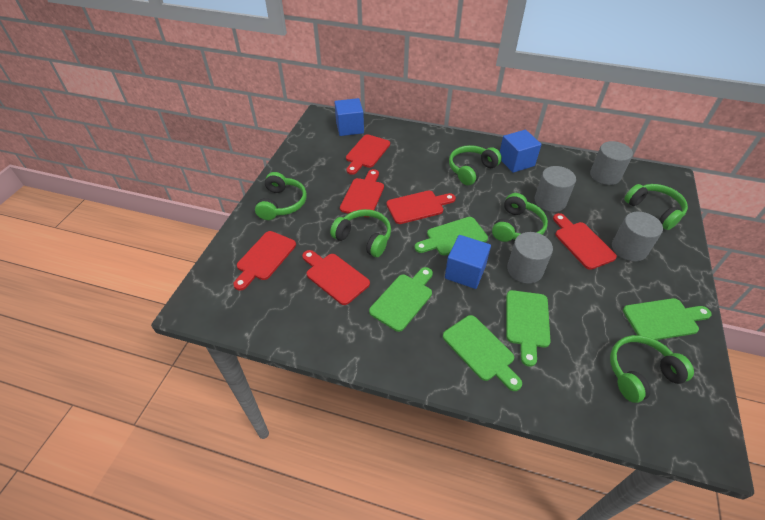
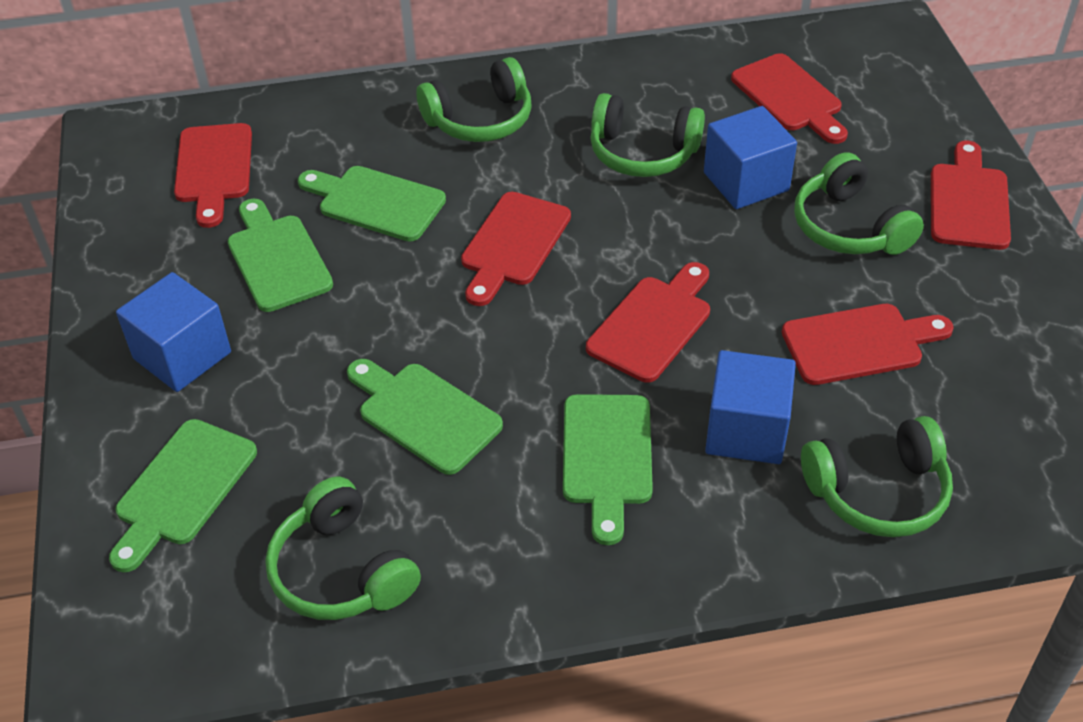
green headphones: 6 -> 5
grey cylinder: 4 -> 0

